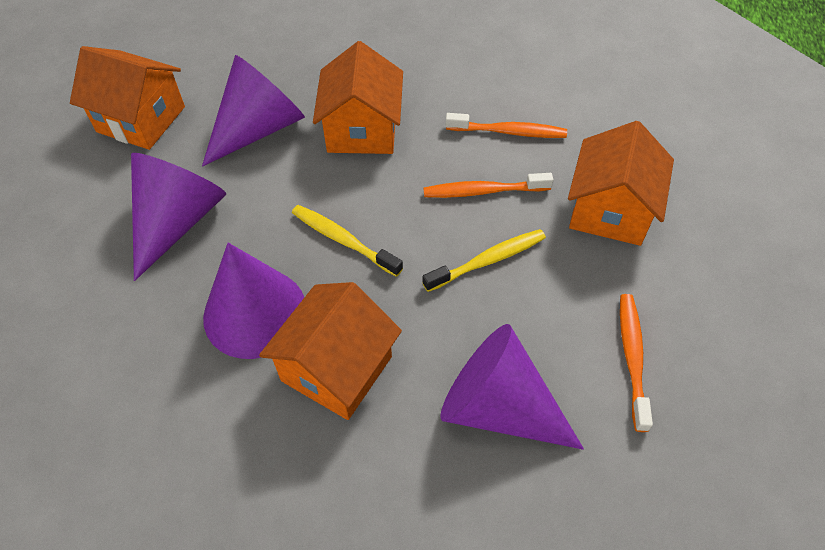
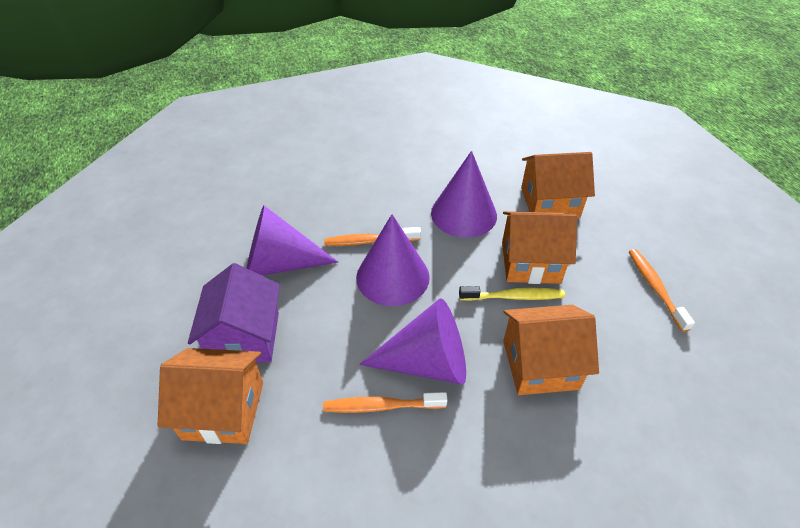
purple house: 0 -> 1
yellow toothbrush: 2 -> 1

